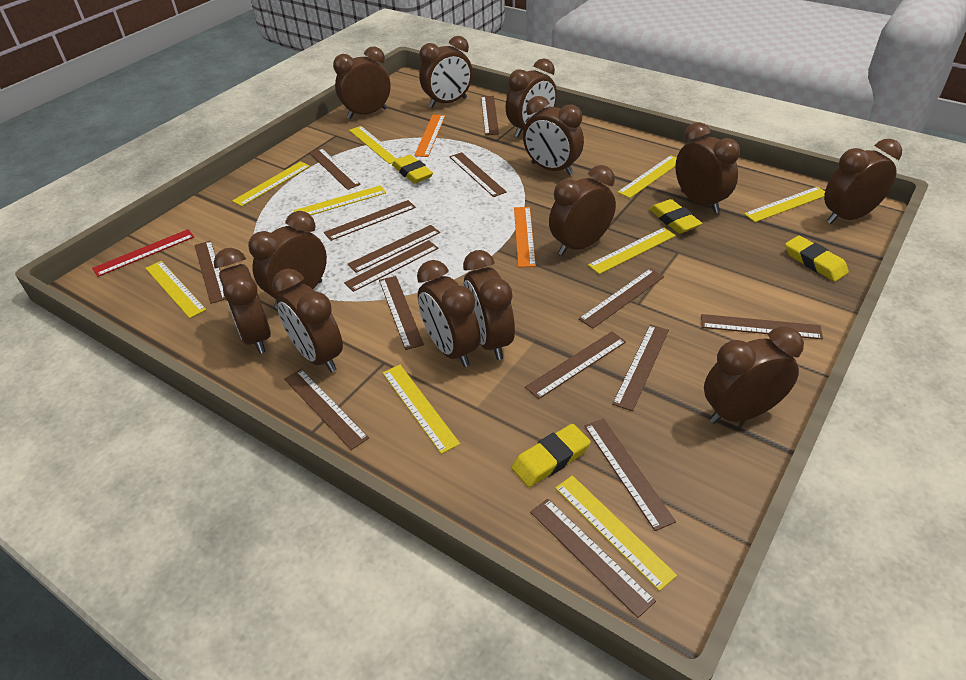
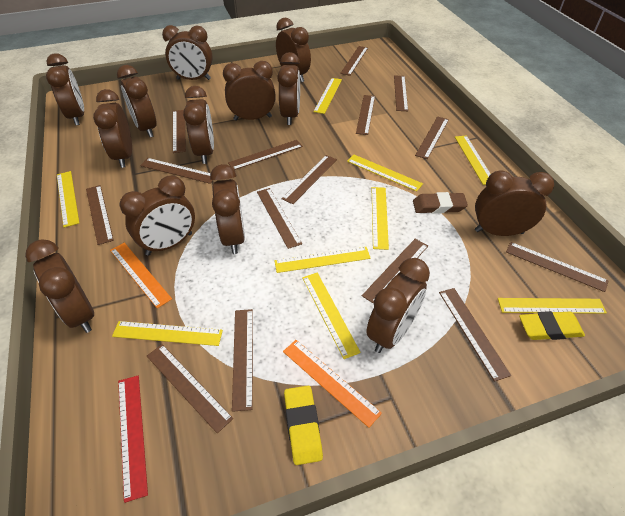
brown eraser: 0 -> 1
yellow eraser: 4 -> 2

